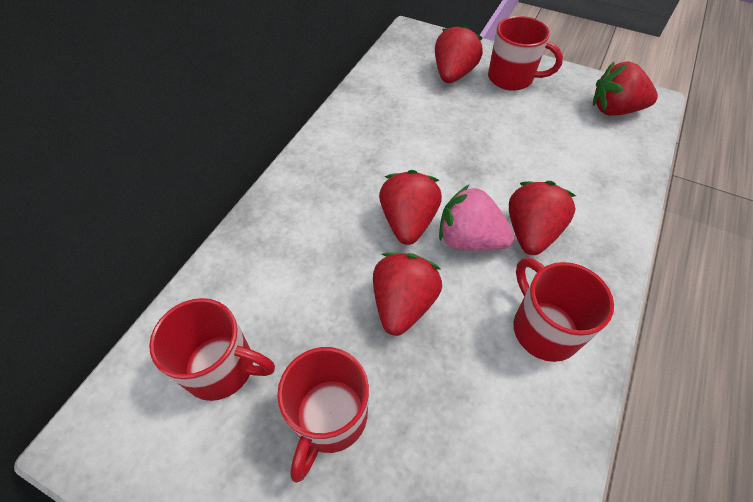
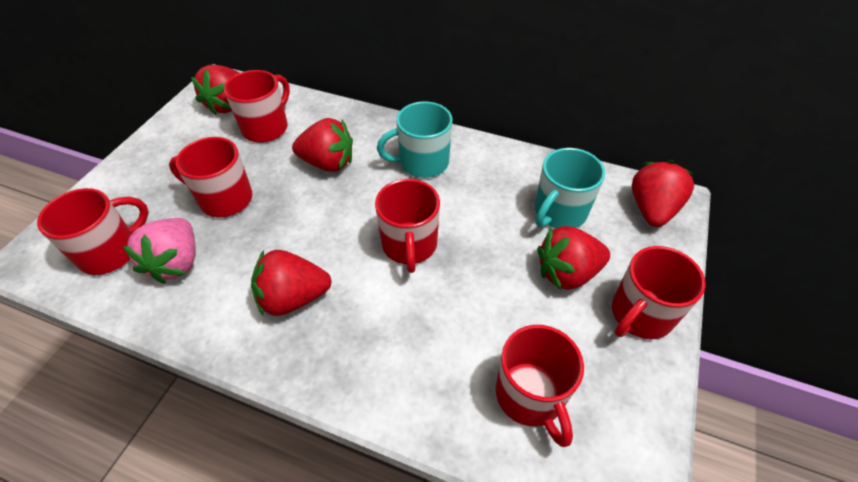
red mug: 4 -> 6
turquoise mug: 0 -> 2

